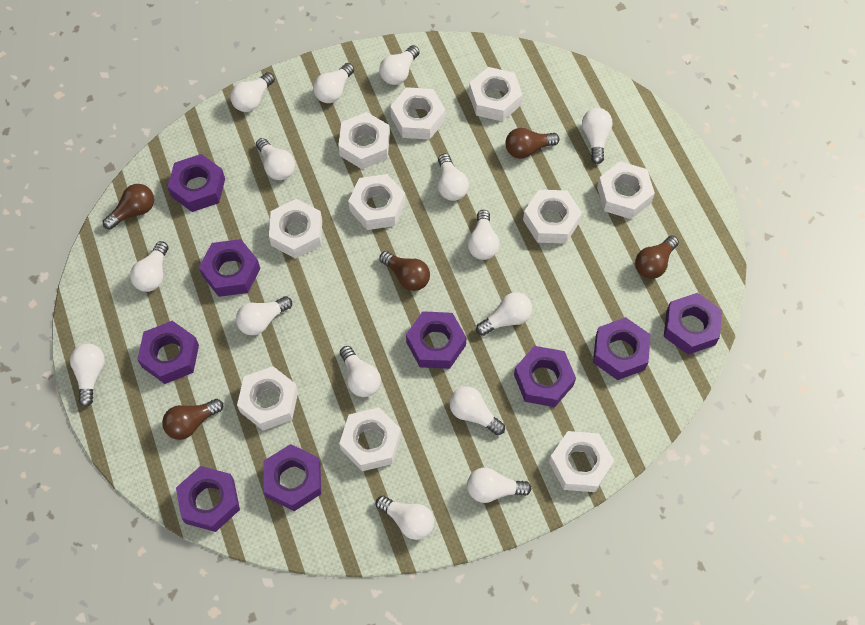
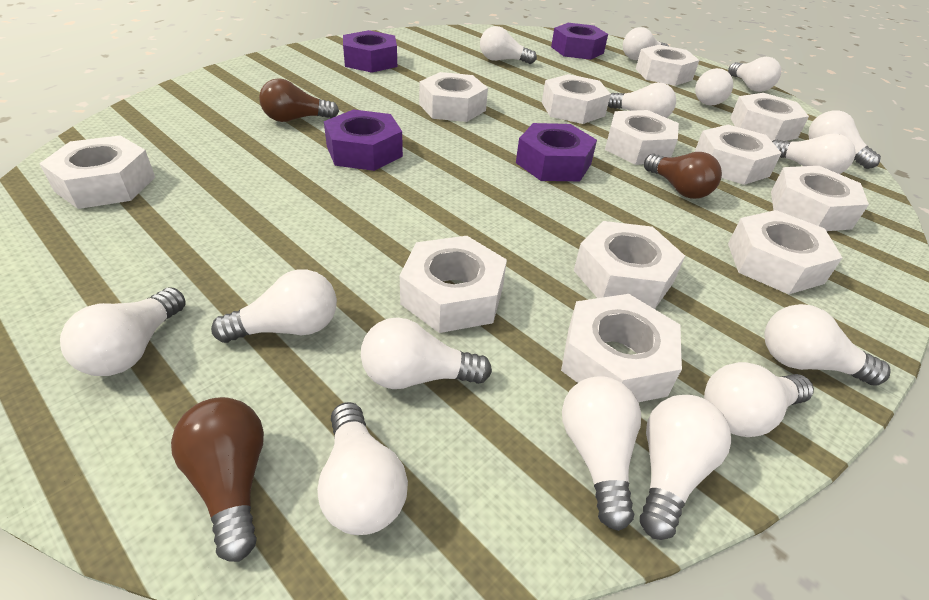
brown light bulb: 5 -> 3
purple nut: 9 -> 4
white nut: 10 -> 12

